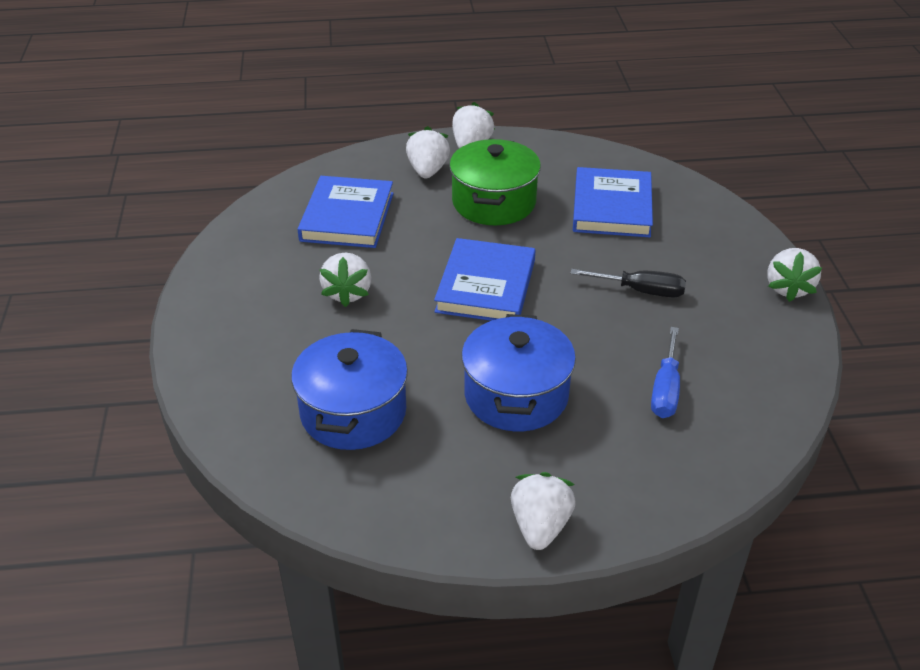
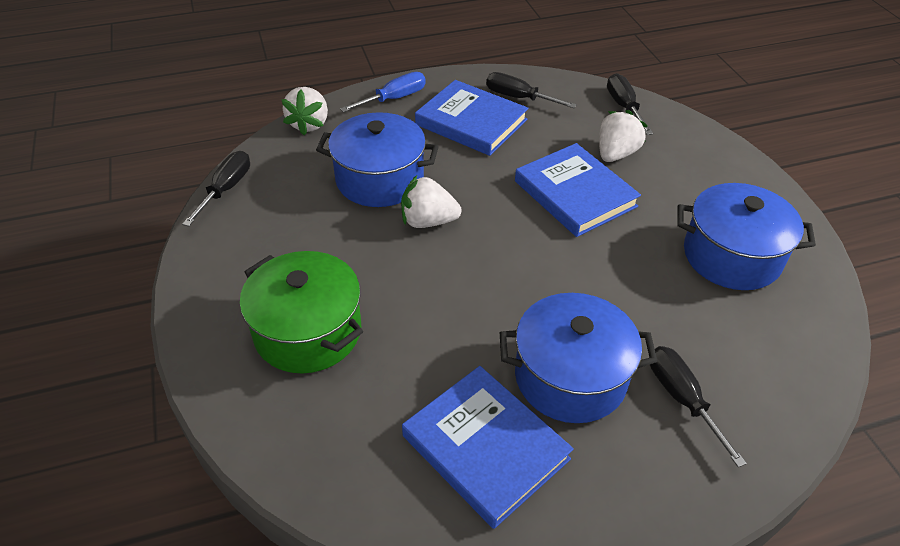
black screwdriver: 1 -> 4
blue pot: 2 -> 3
white strawberry: 5 -> 3

